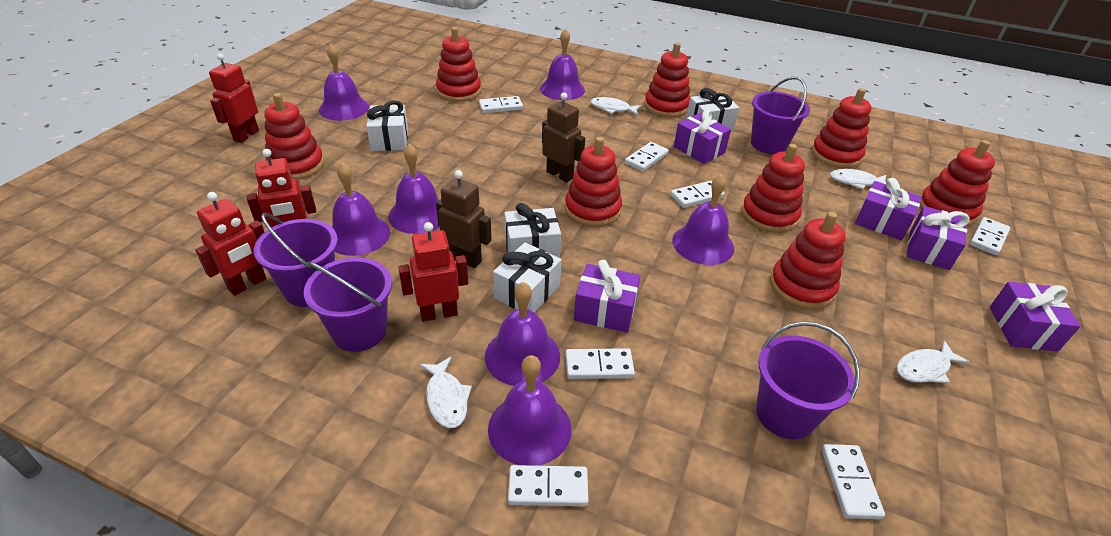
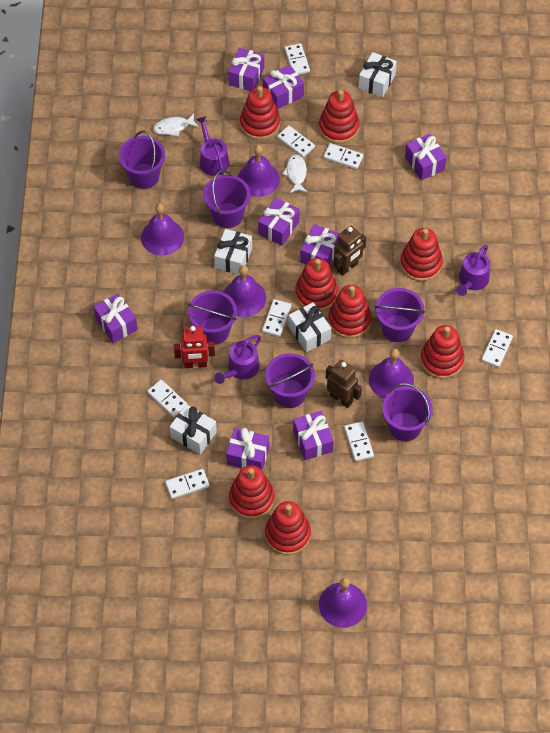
purple bell: 7 -> 5
purple bucket: 4 -> 6
purple gift: 5 -> 8
purple watering can: 0 -> 3
red robot: 4 -> 1
white domino: 7 -> 8
white fish: 4 -> 2

